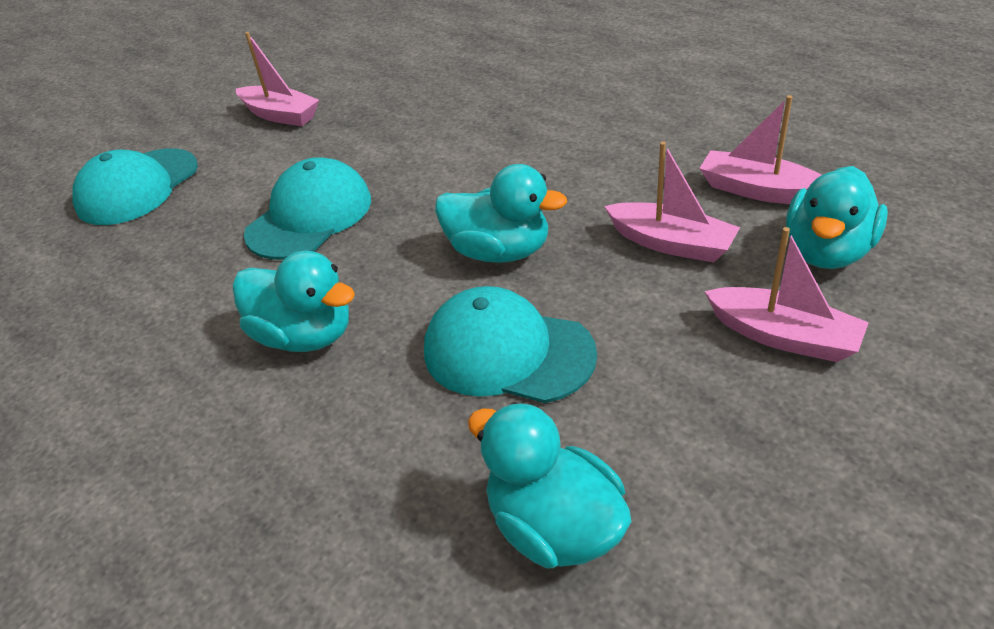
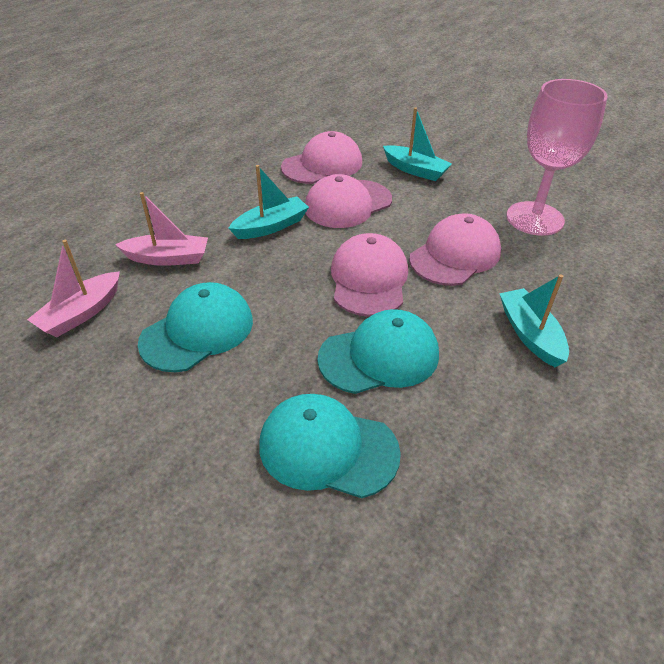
pink boat: 4 -> 2
pink cap: 0 -> 4
pink goblet: 0 -> 1
turquoise boat: 0 -> 3
turquoise duck: 4 -> 0

